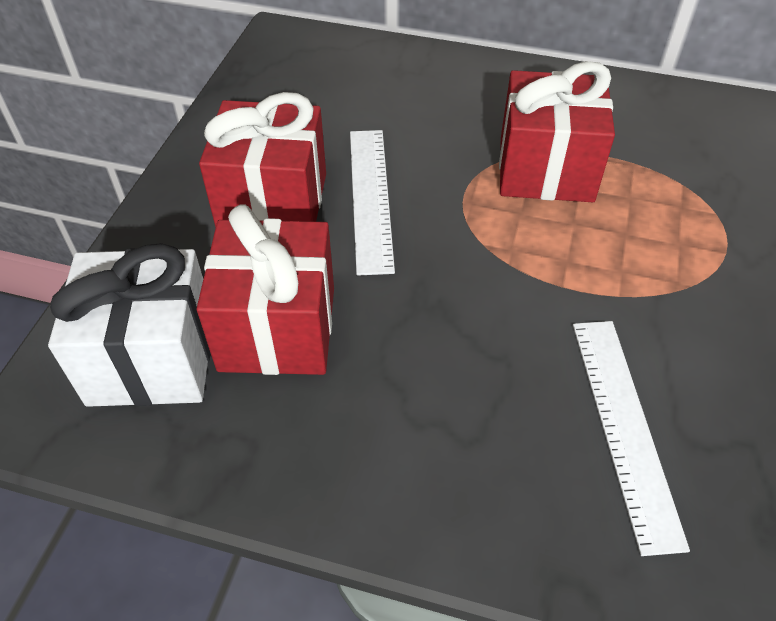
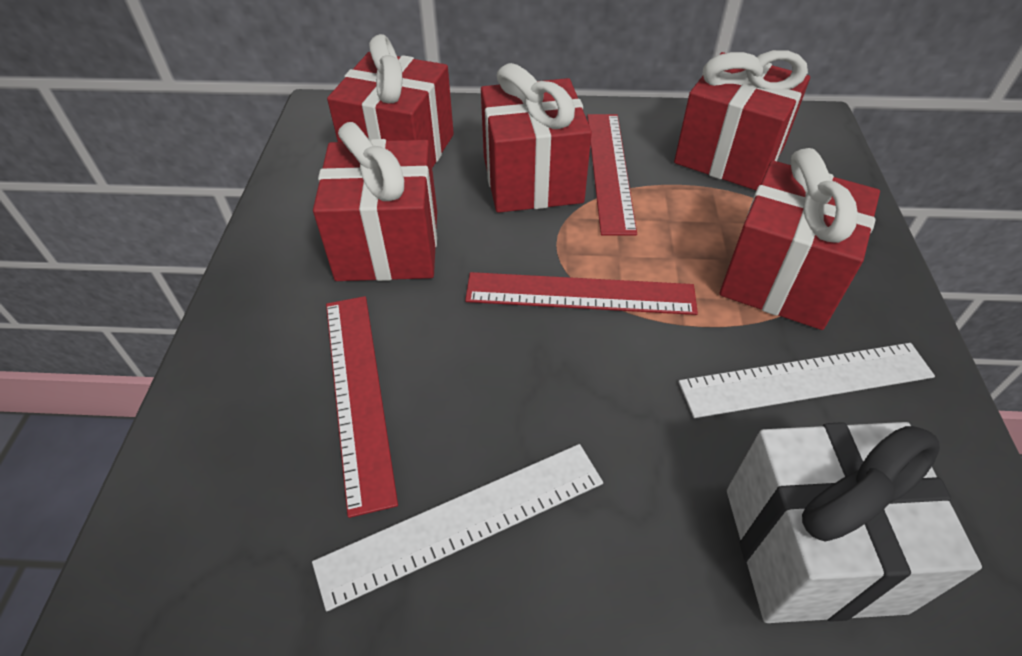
red gift: 3 -> 5
red ruler: 0 -> 3

